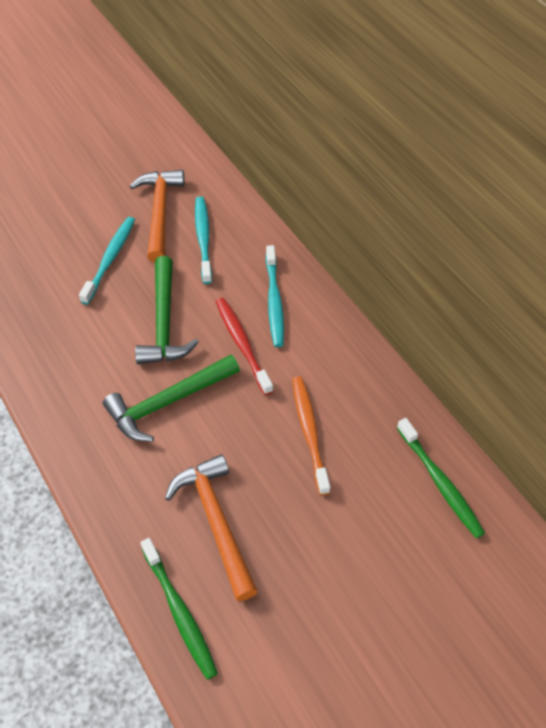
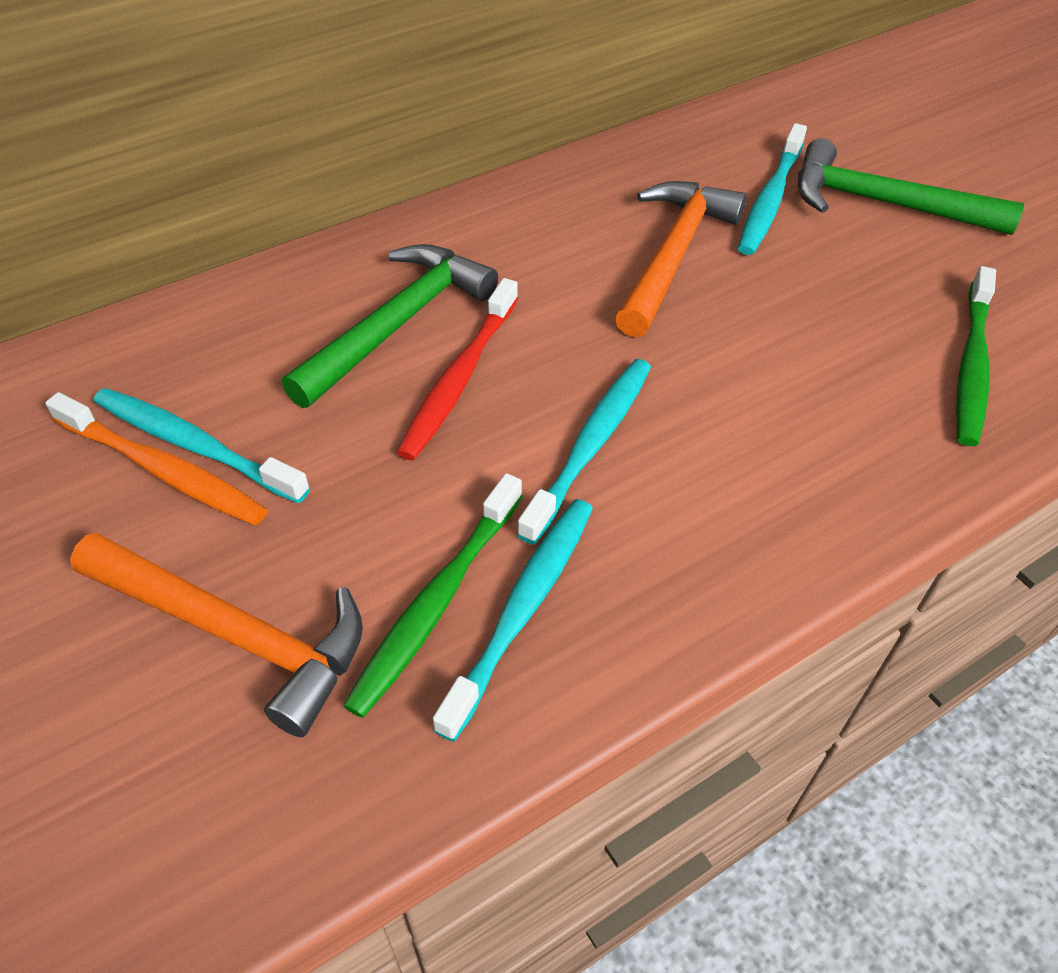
turquoise toothbrush: 3 -> 4

